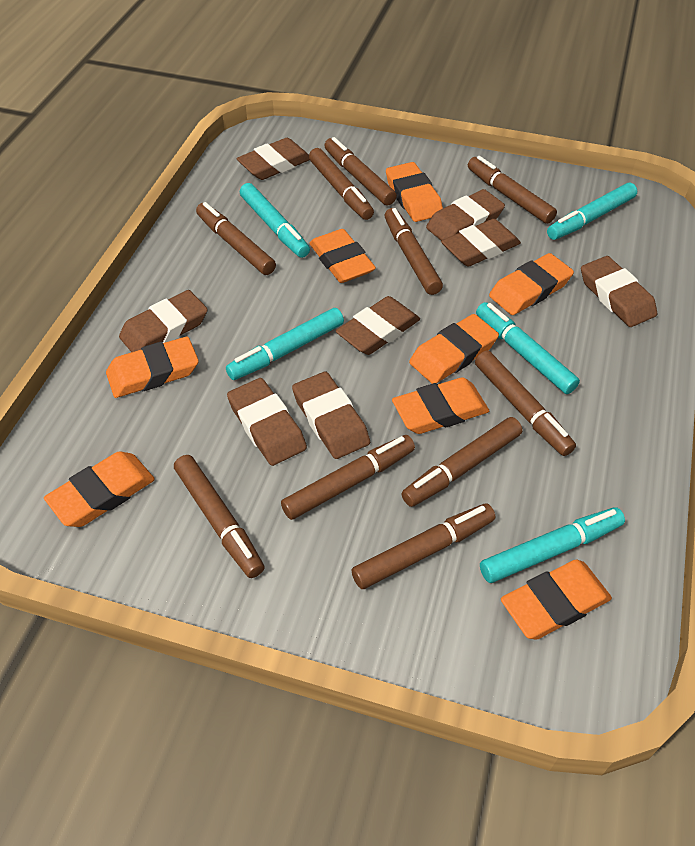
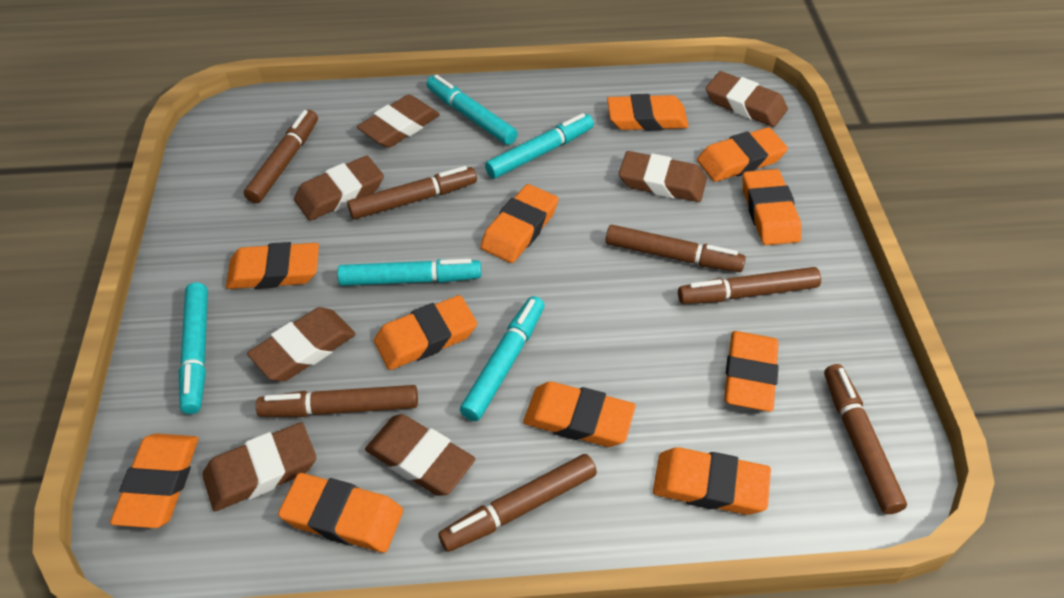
brown eraser: 8 -> 7
brown marker: 10 -> 7
orange eraser: 8 -> 11

